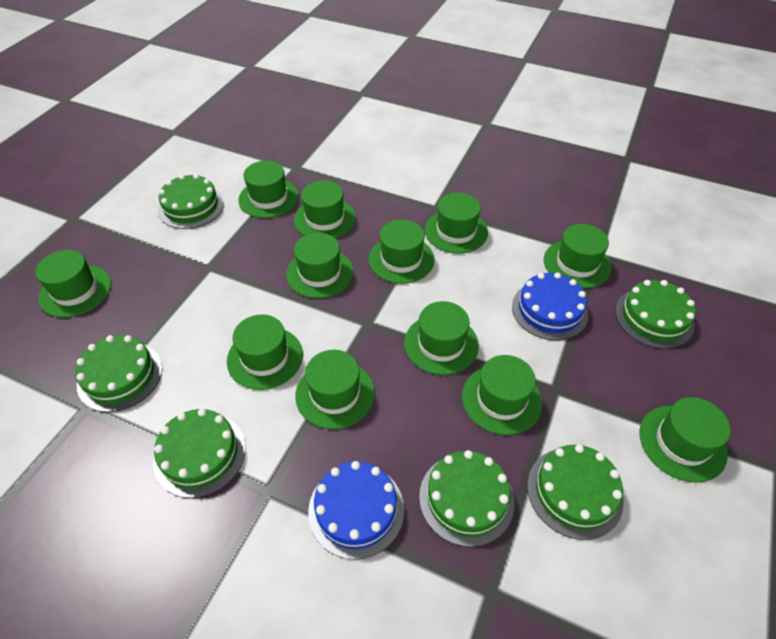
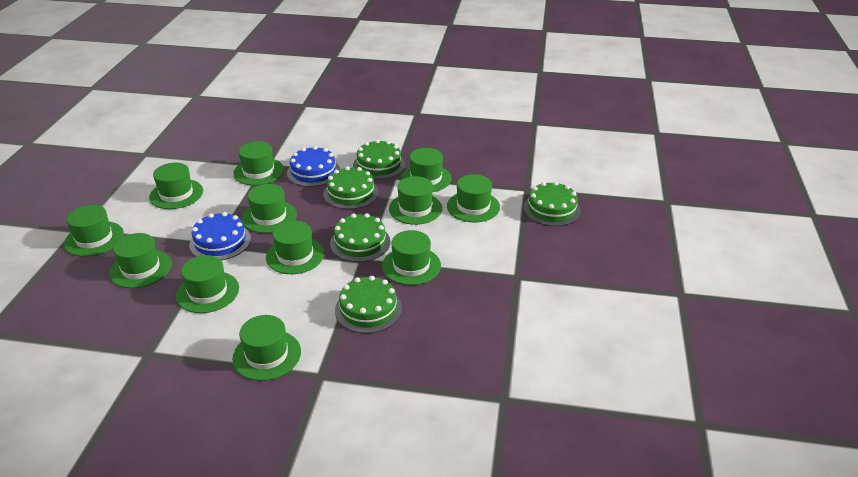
green cake: 6 -> 5

